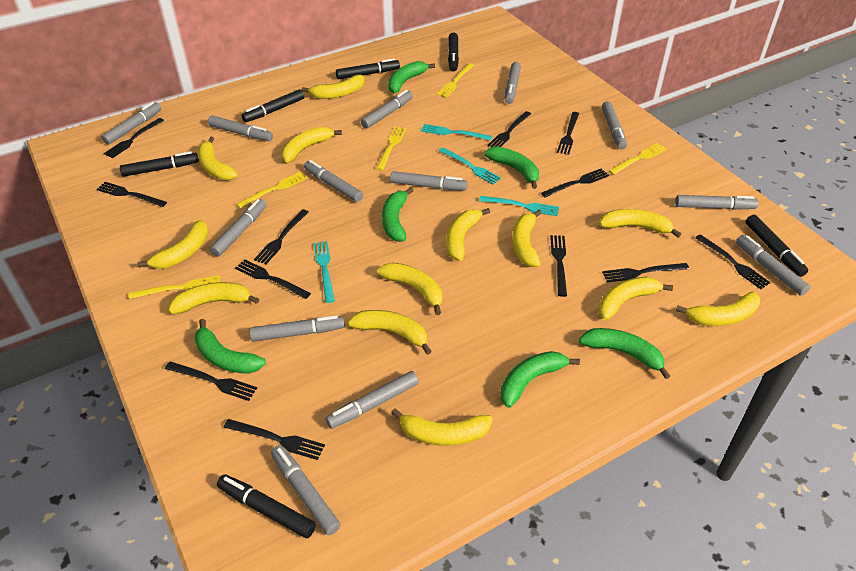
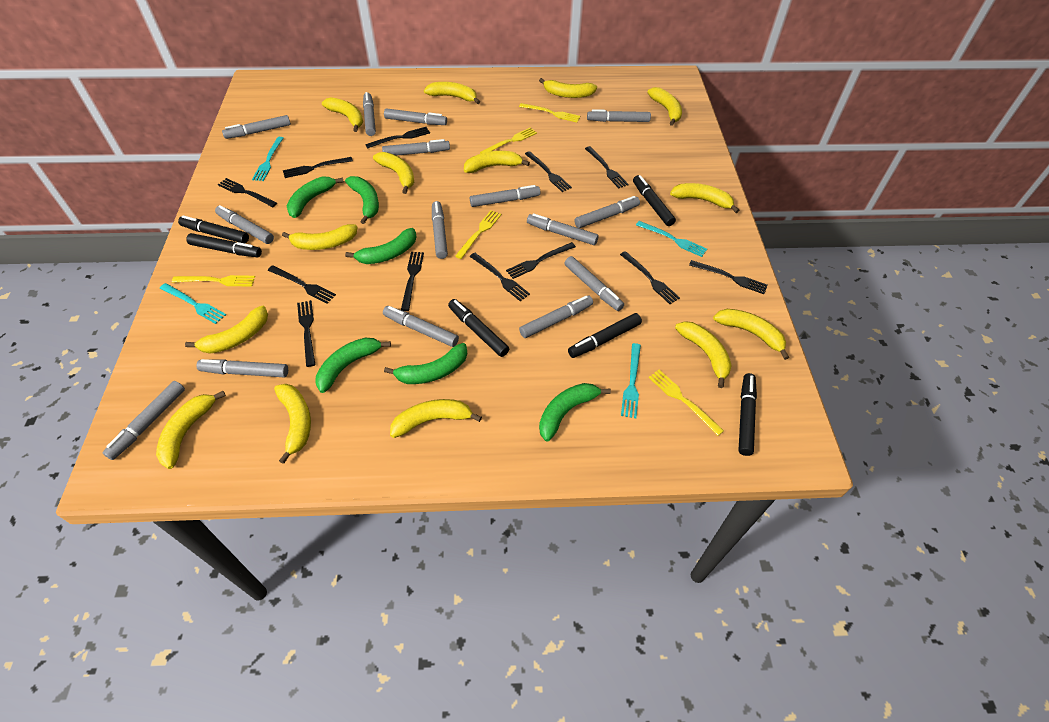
grey marker: 13 -> 15
yellow banana: 13 -> 14

